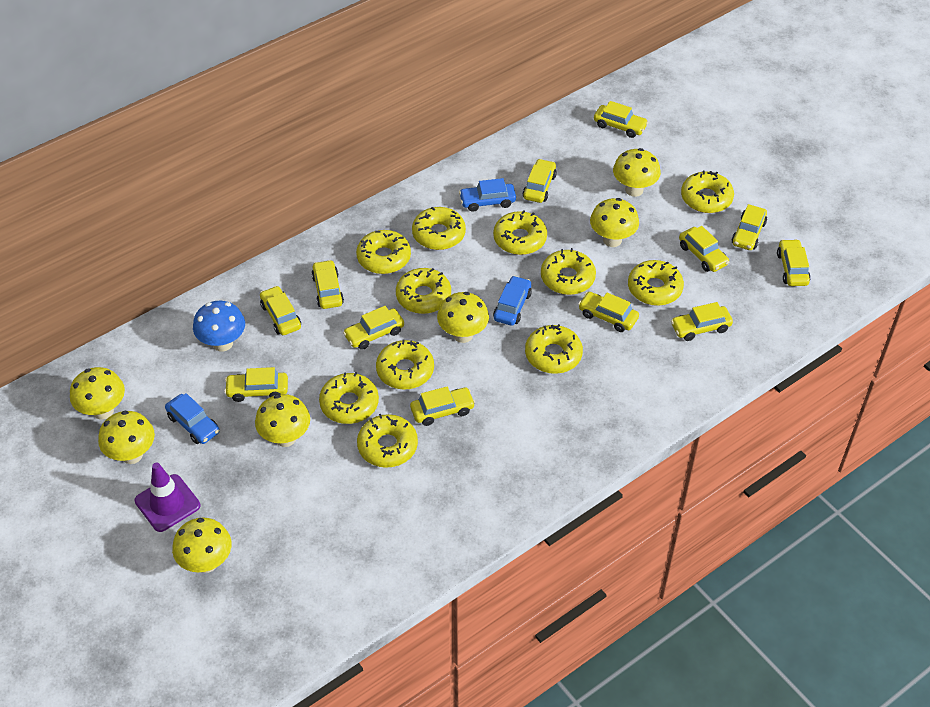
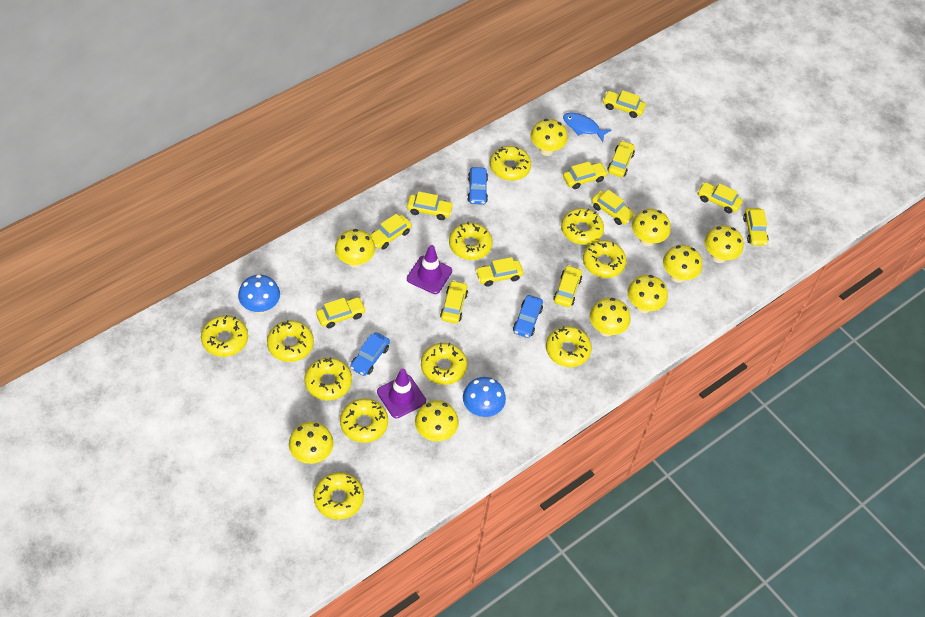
blue fish: 0 -> 1
blue mushroom: 1 -> 2
purple traffic cone: 1 -> 2
yellow mushroom: 7 -> 9

